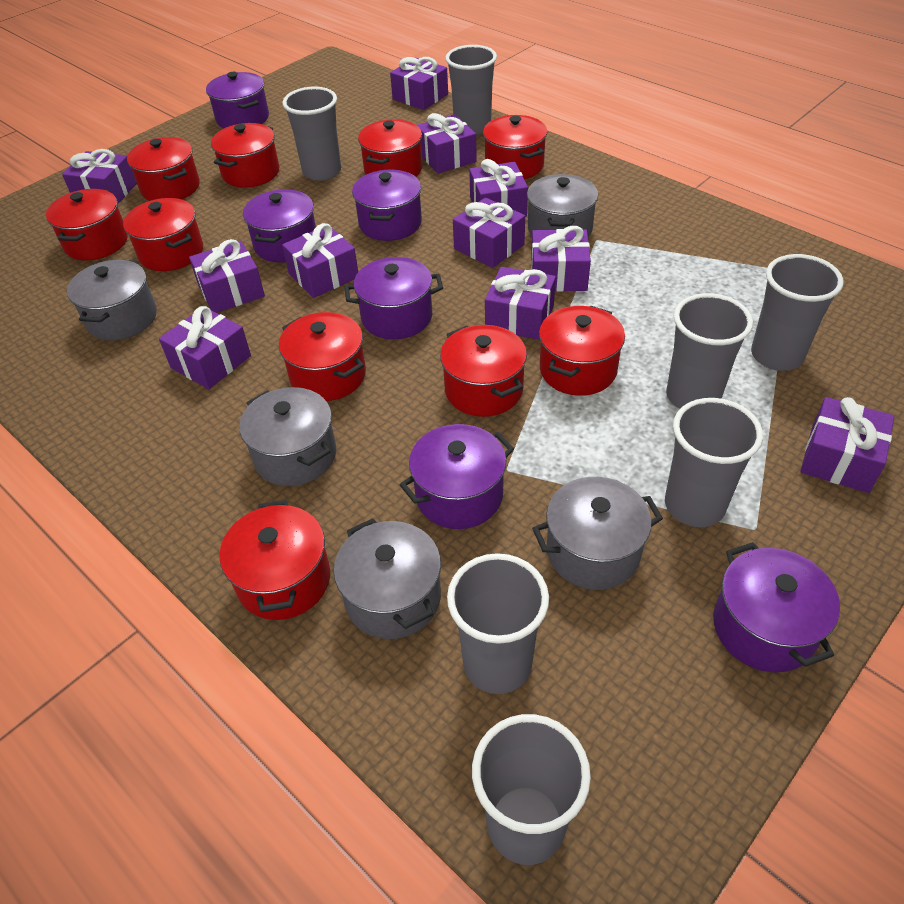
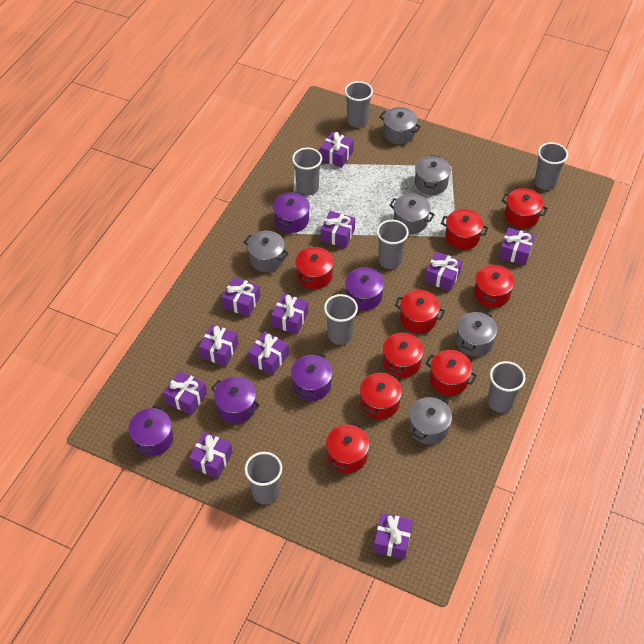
grey pot: 5 -> 6
purple pot: 6 -> 5
red pot: 10 -> 9

